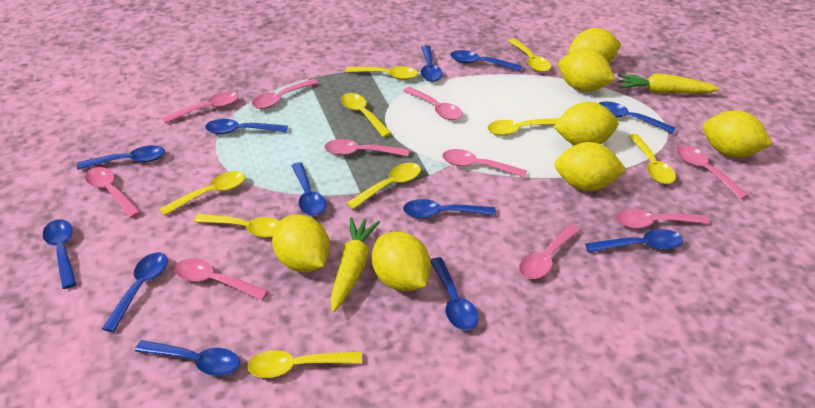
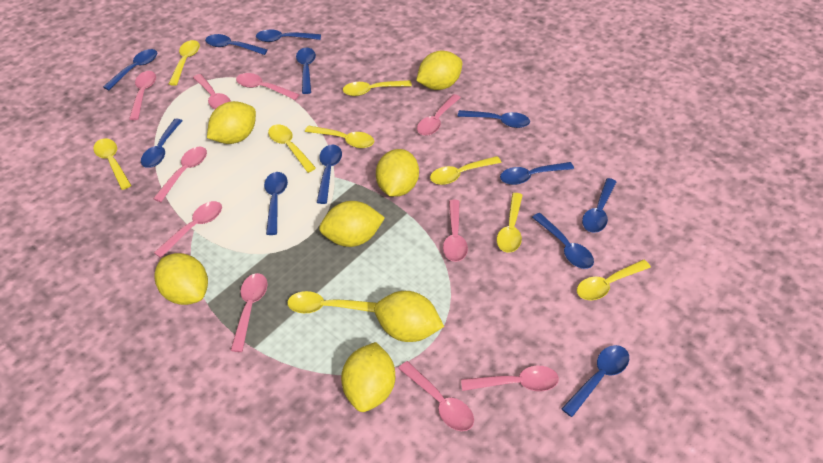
yellow carrot: 2 -> 0

